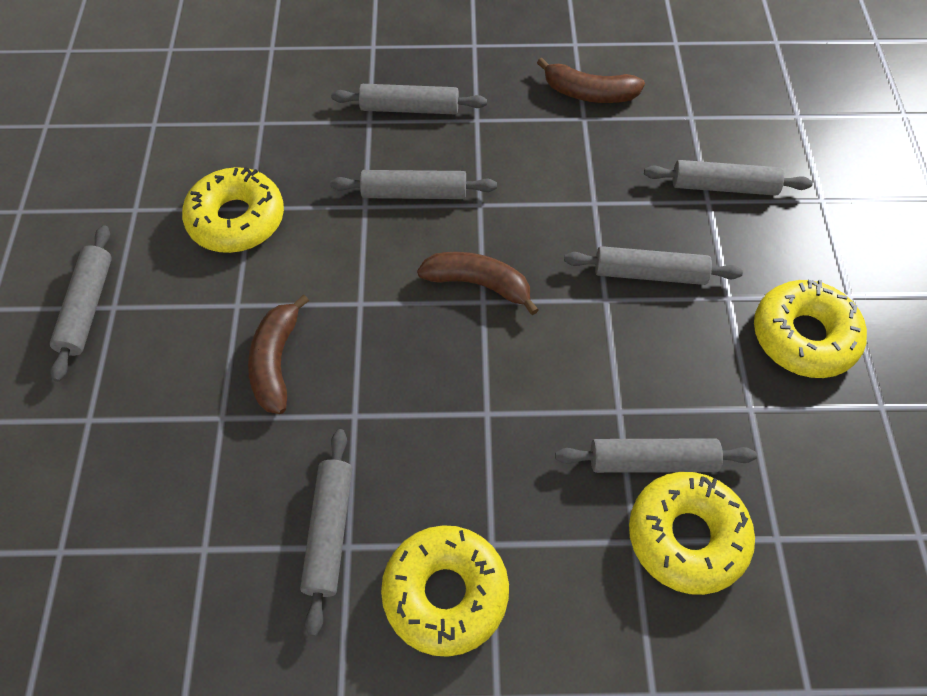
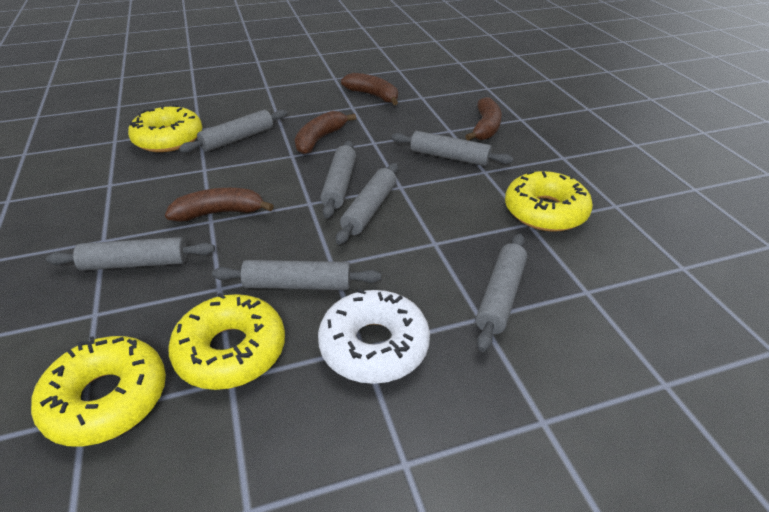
brown banana: 3 -> 4
white donut: 0 -> 1

